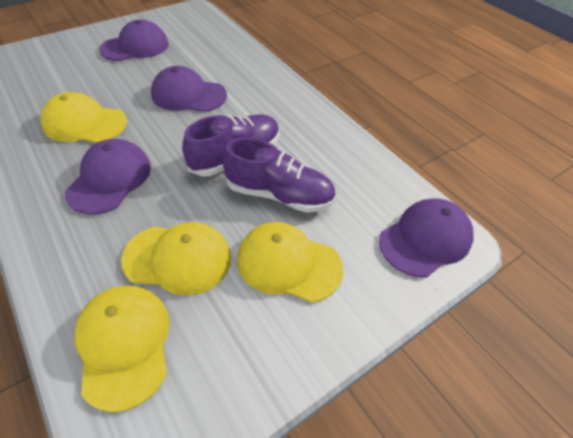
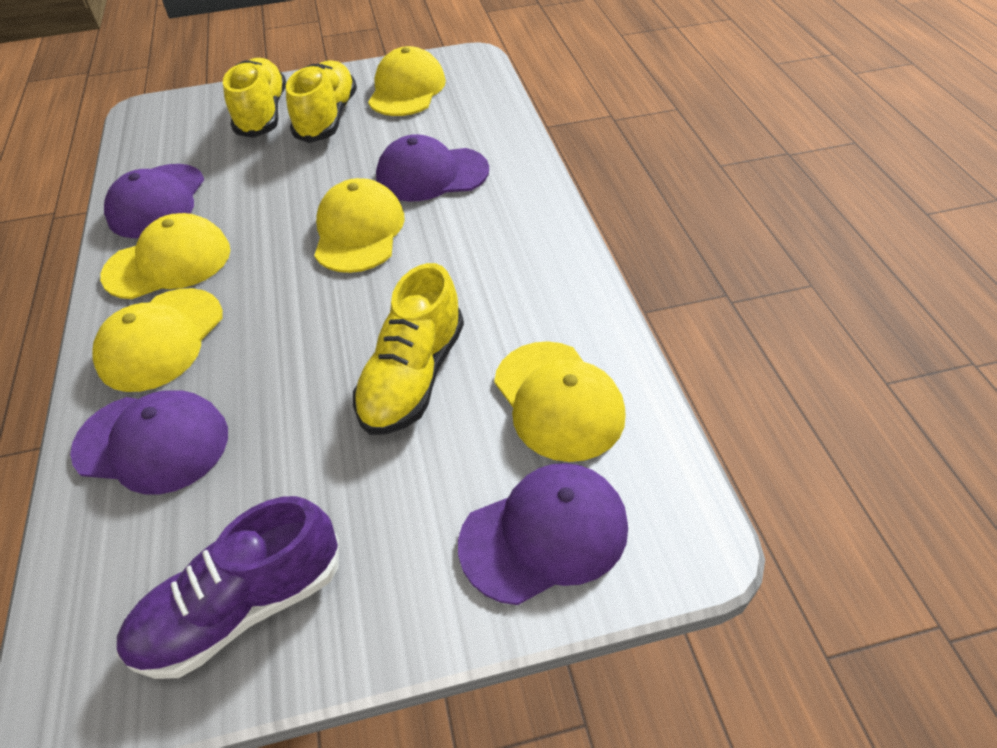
purple shoe: 2 -> 1
yellow cap: 4 -> 5
yellow shoe: 0 -> 3

